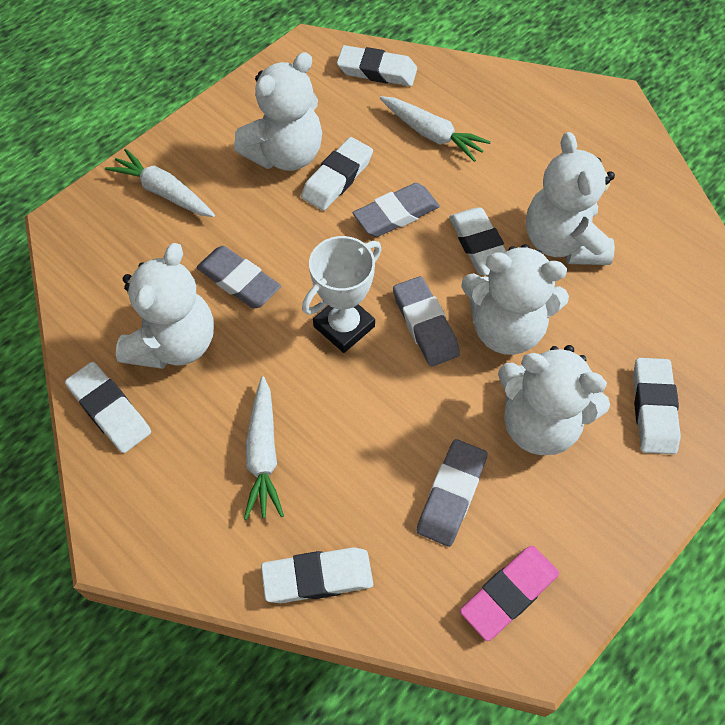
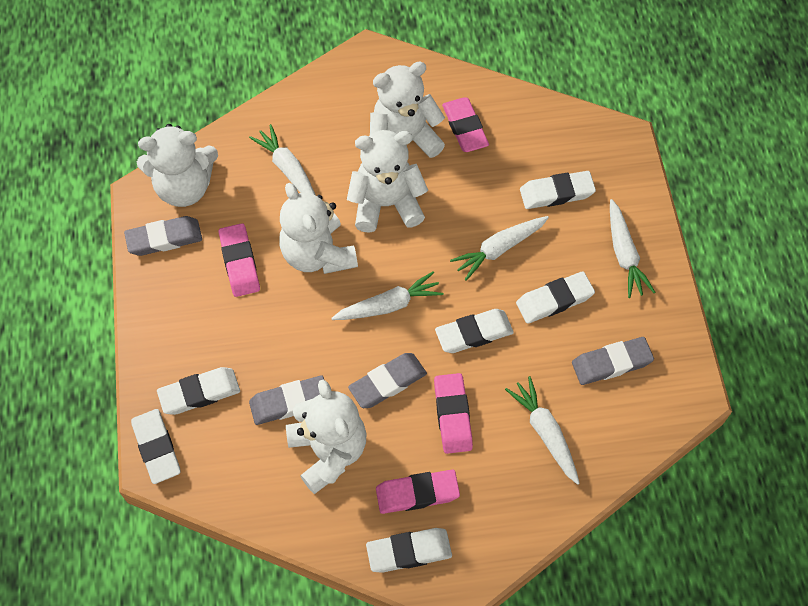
pink eraser: 1 -> 4
white carrot: 3 -> 5
white trophy: 1 -> 0

